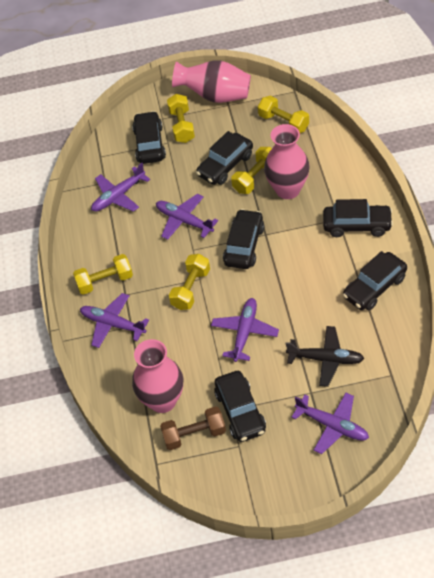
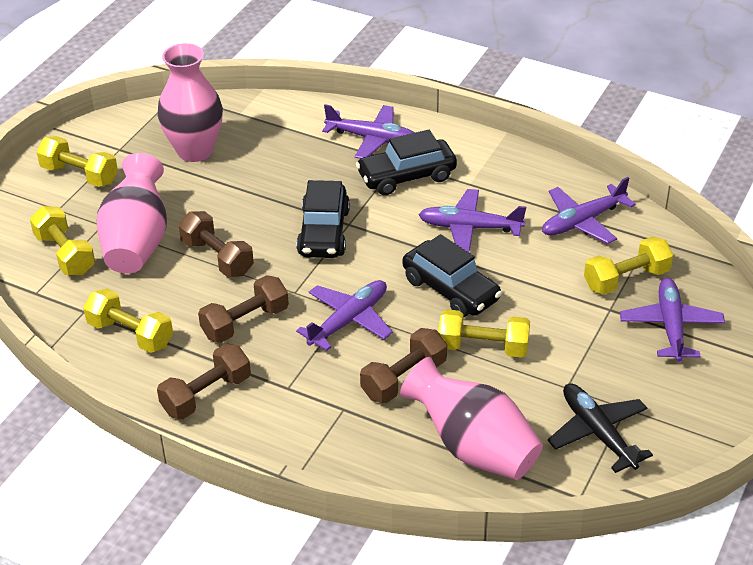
black car: 6 -> 3
brown dumbbell: 1 -> 4

